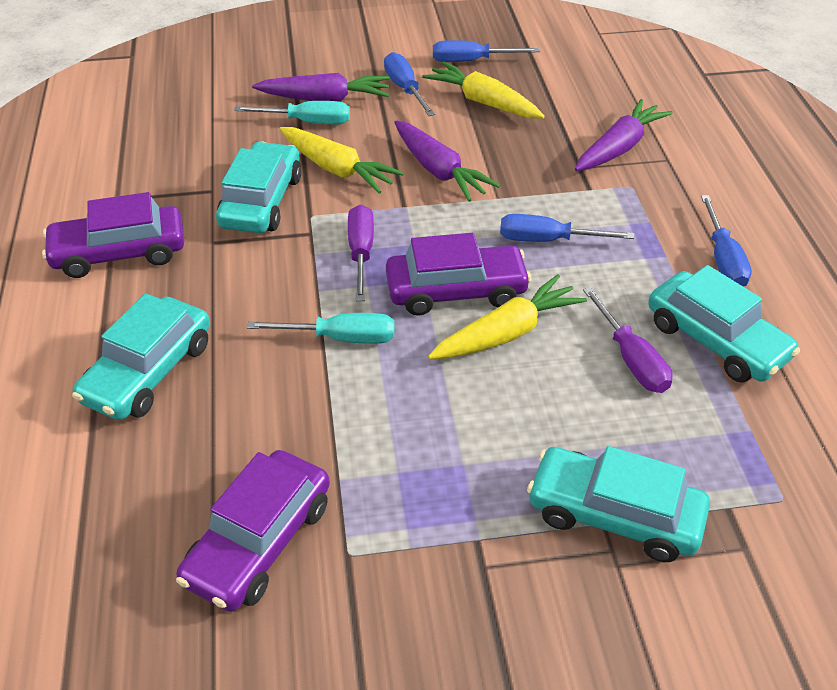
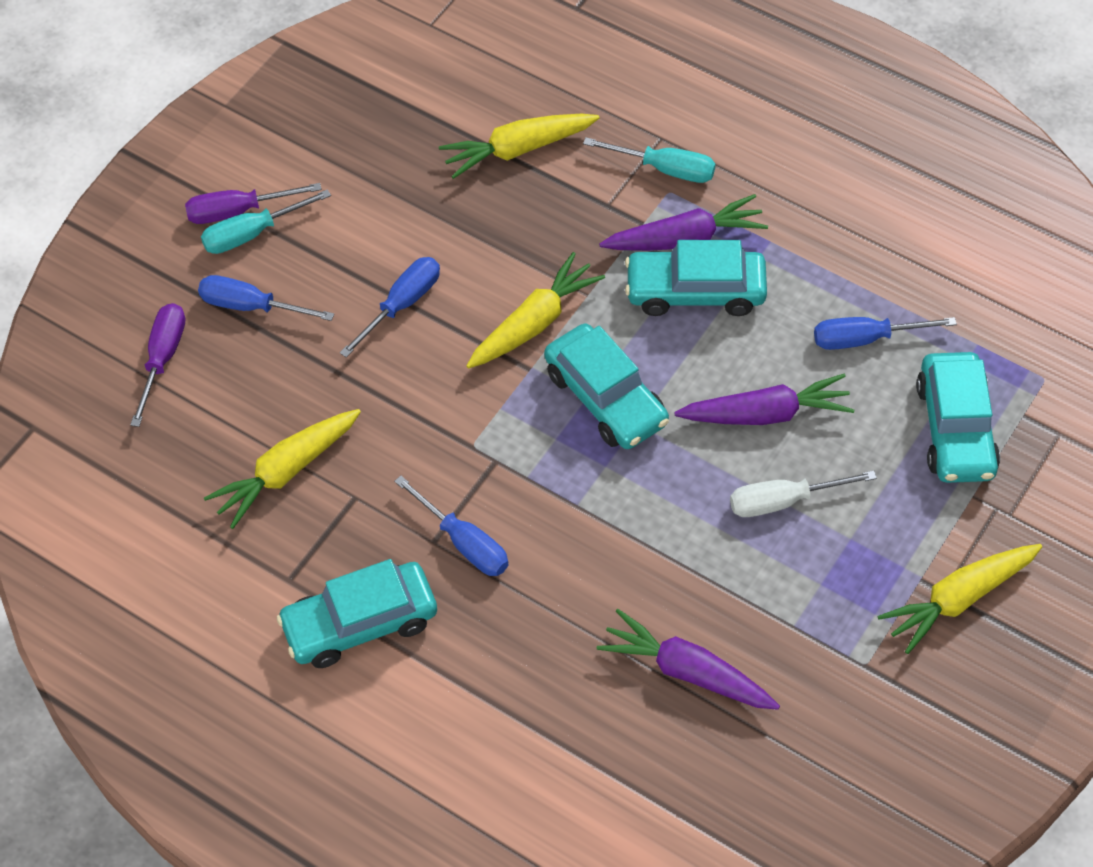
purple car: 3 -> 0
white screwdriver: 0 -> 1
yellow carrot: 3 -> 4

